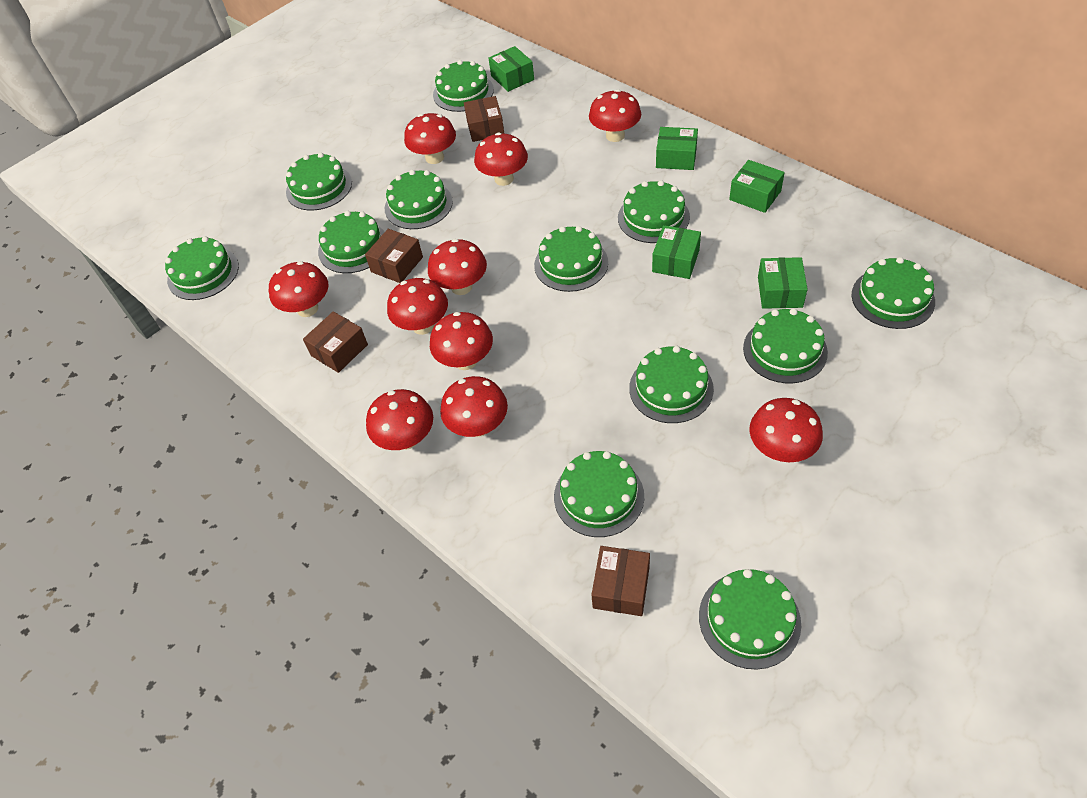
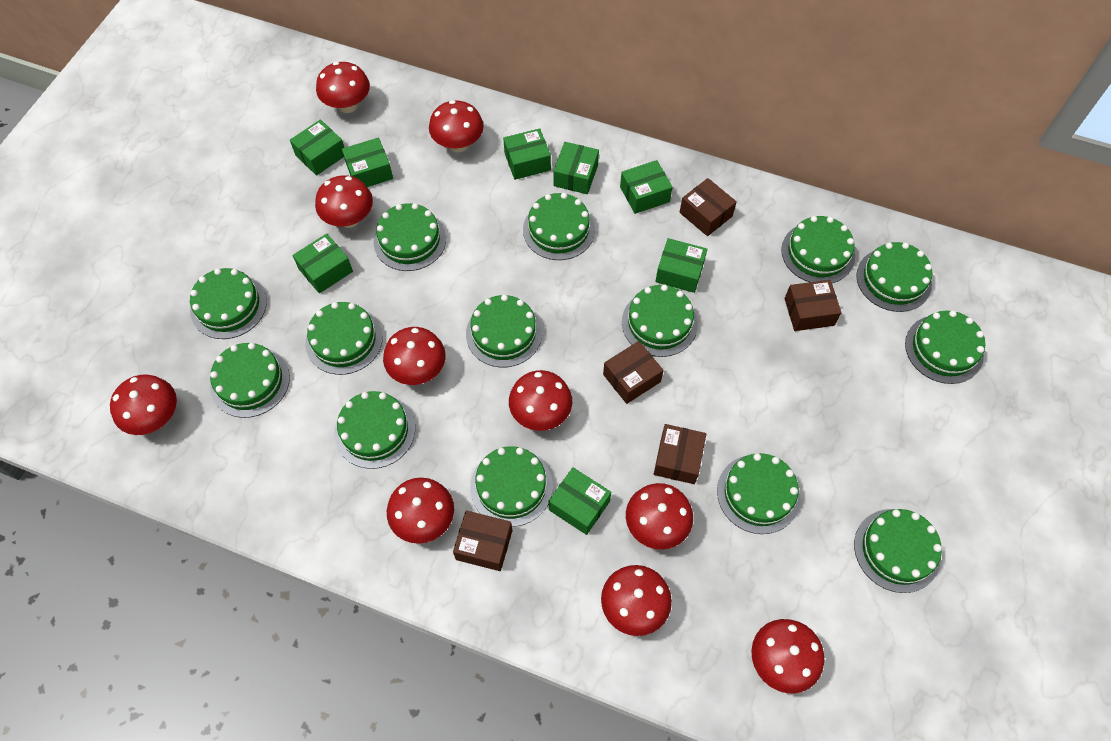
brown box: 4 -> 5
green box: 5 -> 8
green cake: 12 -> 14

